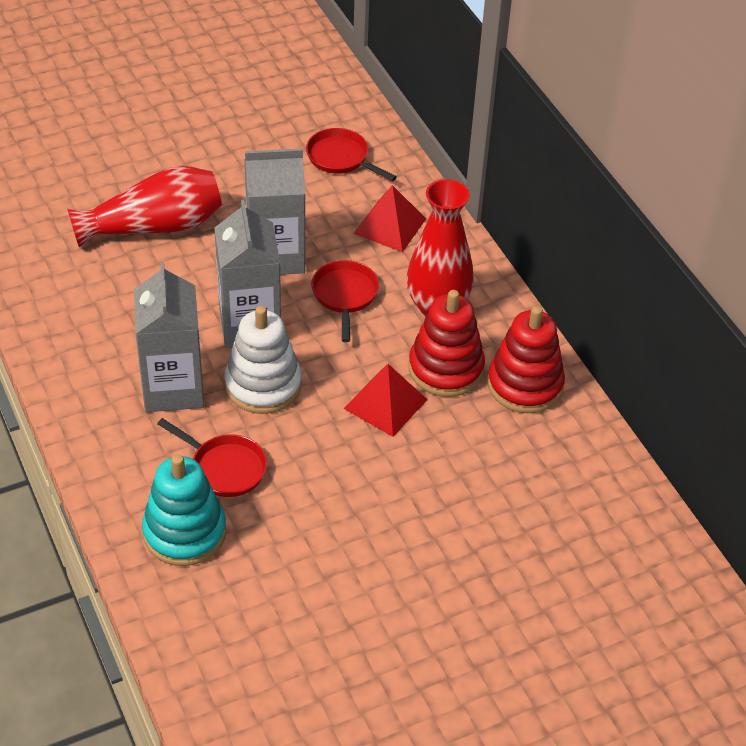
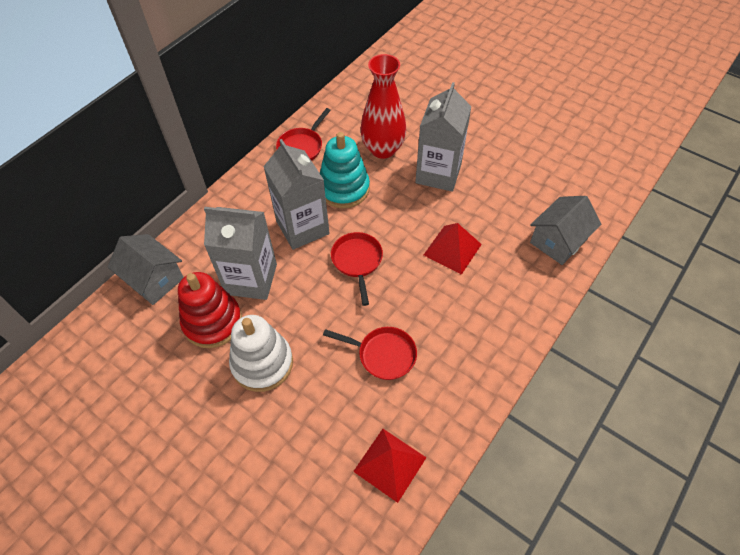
grey house: 0 -> 2
red stacking toy: 2 -> 1
red vase: 2 -> 1

